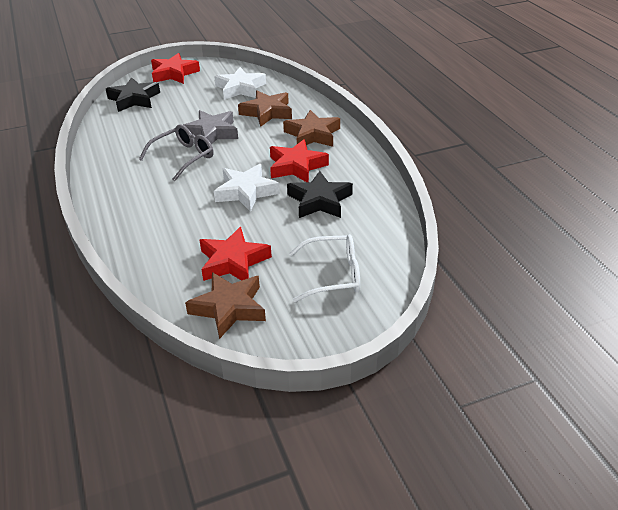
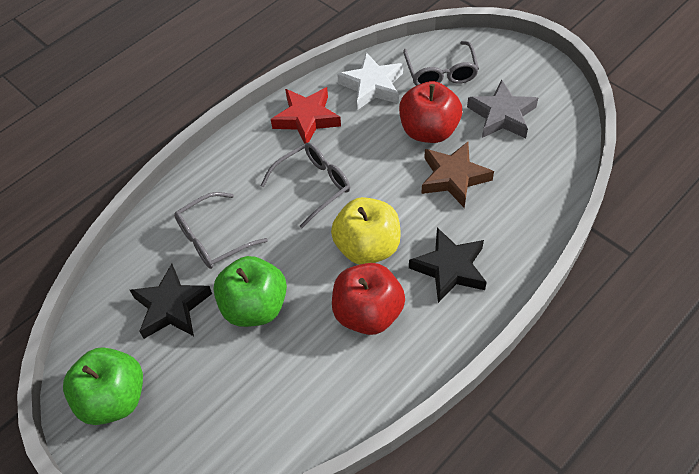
brown star: 3 -> 1
green apple: 0 -> 2
grey glasses: 1 -> 3
red apple: 0 -> 2
red star: 3 -> 1
white glasses: 1 -> 0
white star: 2 -> 1
yellow apple: 0 -> 1

